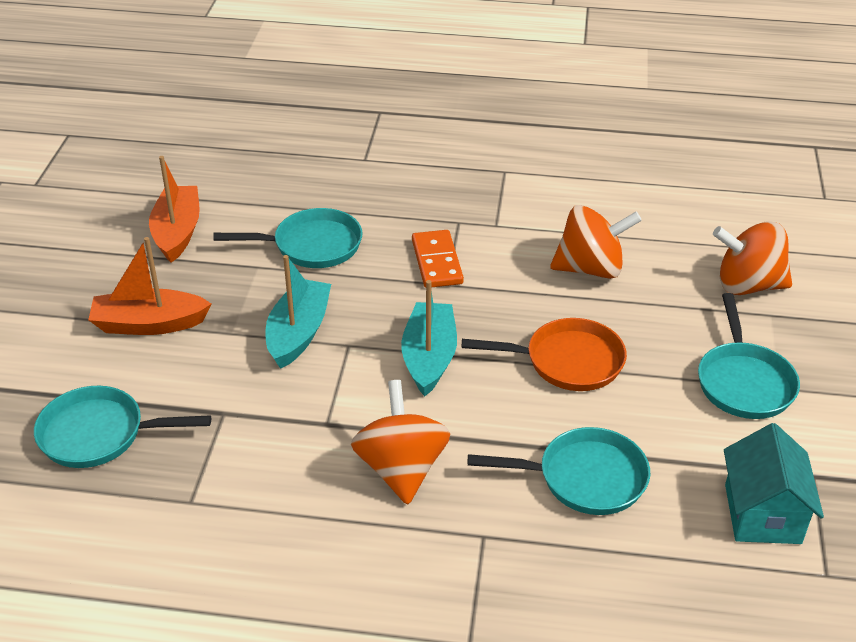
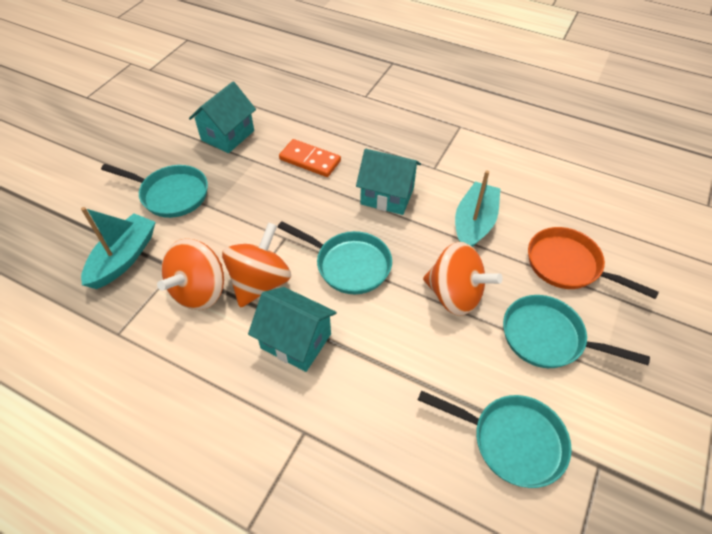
orange boat: 2 -> 0
turquoise house: 1 -> 3

